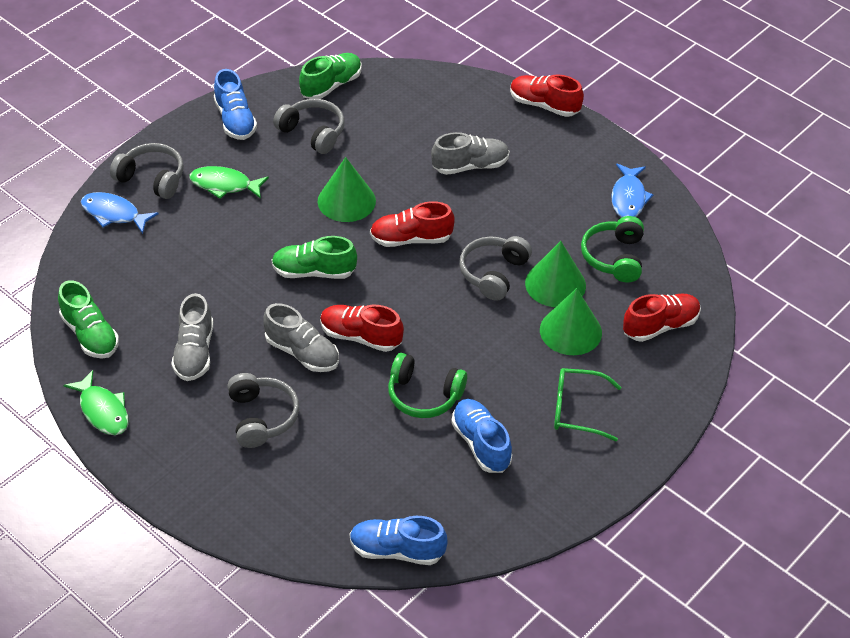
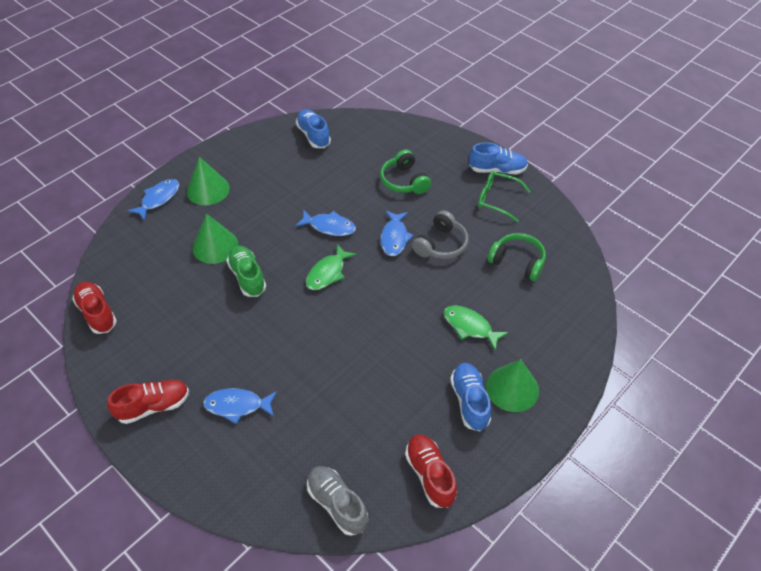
blue fish: 2 -> 4
green shoe: 3 -> 1
grey headphones: 4 -> 1
grey shoe: 3 -> 1
red shoe: 4 -> 3

